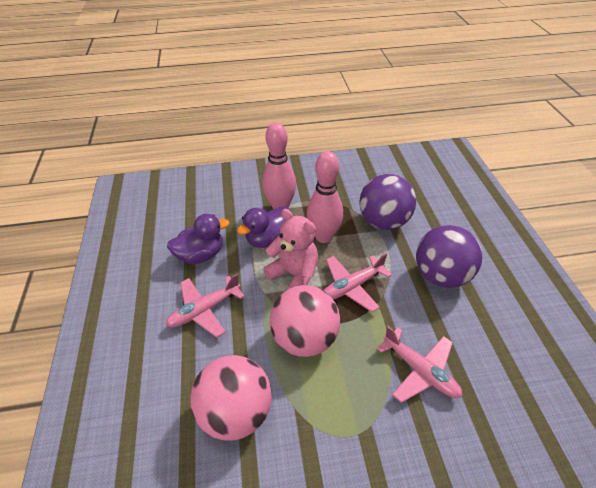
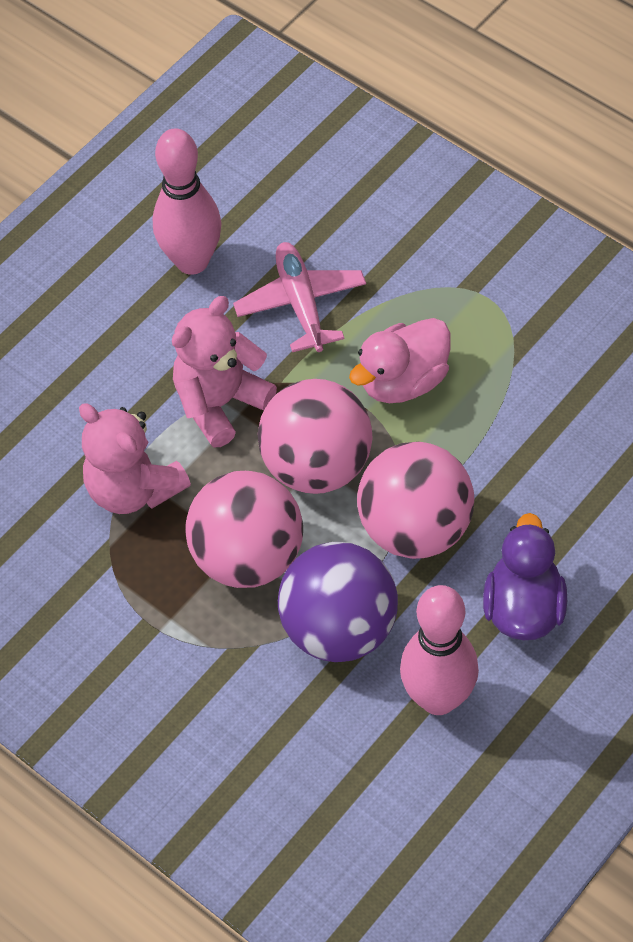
pink ball: 2 -> 3
pink duck: 0 -> 1
pink plane: 3 -> 1
pink teddy bear: 1 -> 2
purple ball: 2 -> 1
purple duck: 2 -> 1

